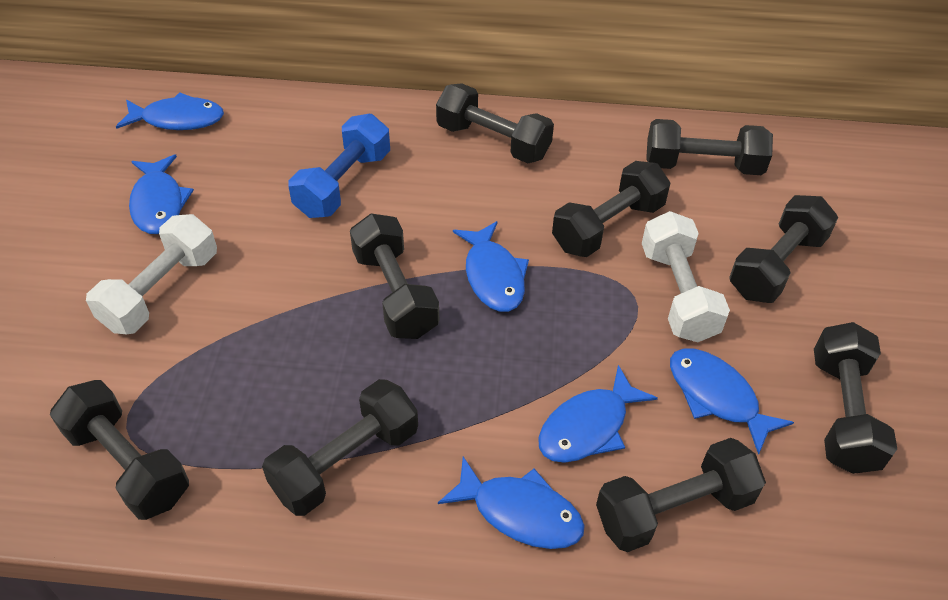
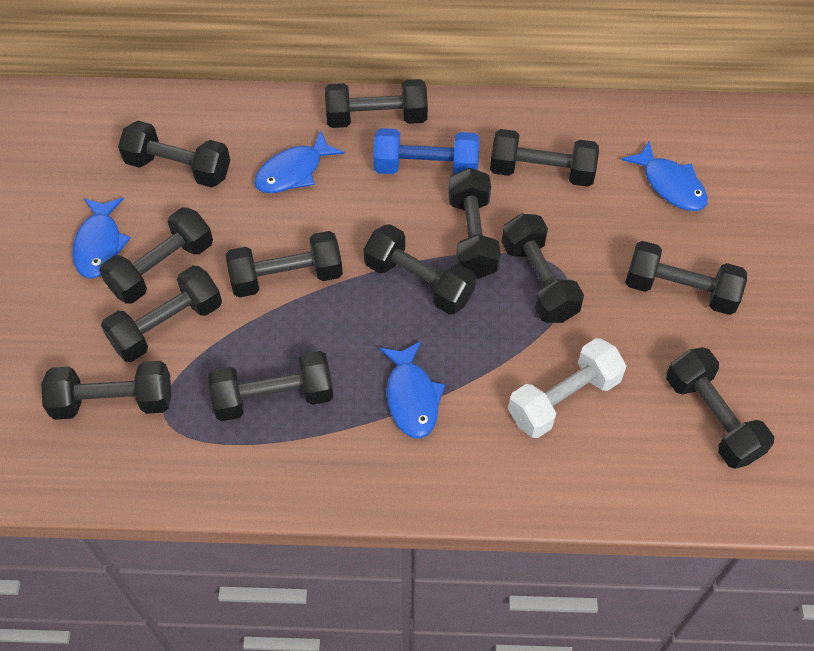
black dumbbell: 9 -> 13
blue fish: 6 -> 4
white dumbbell: 2 -> 1

